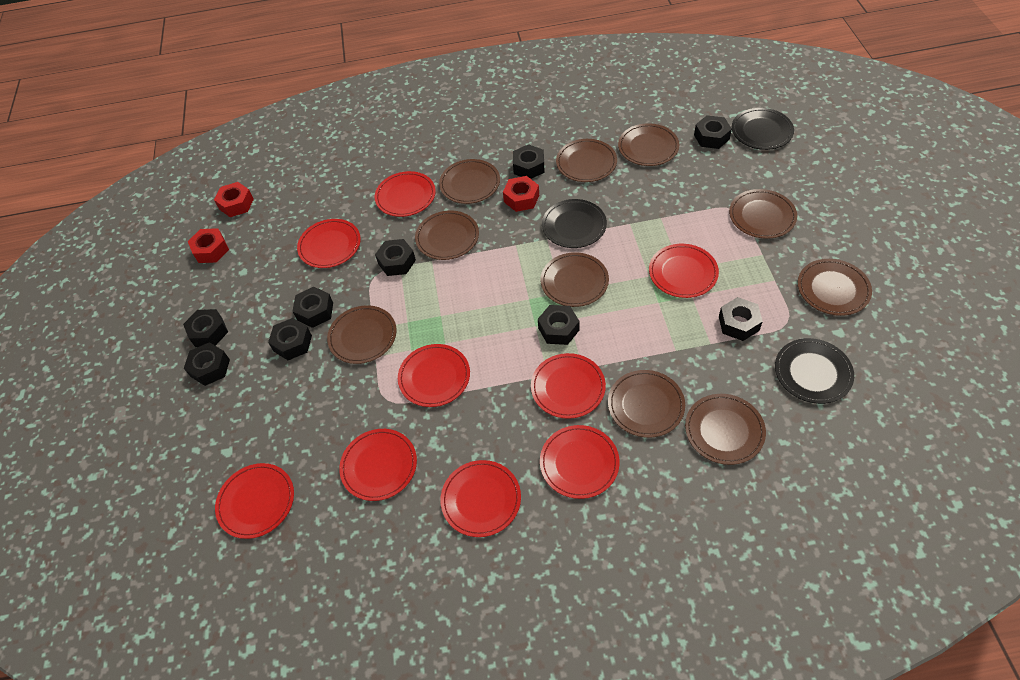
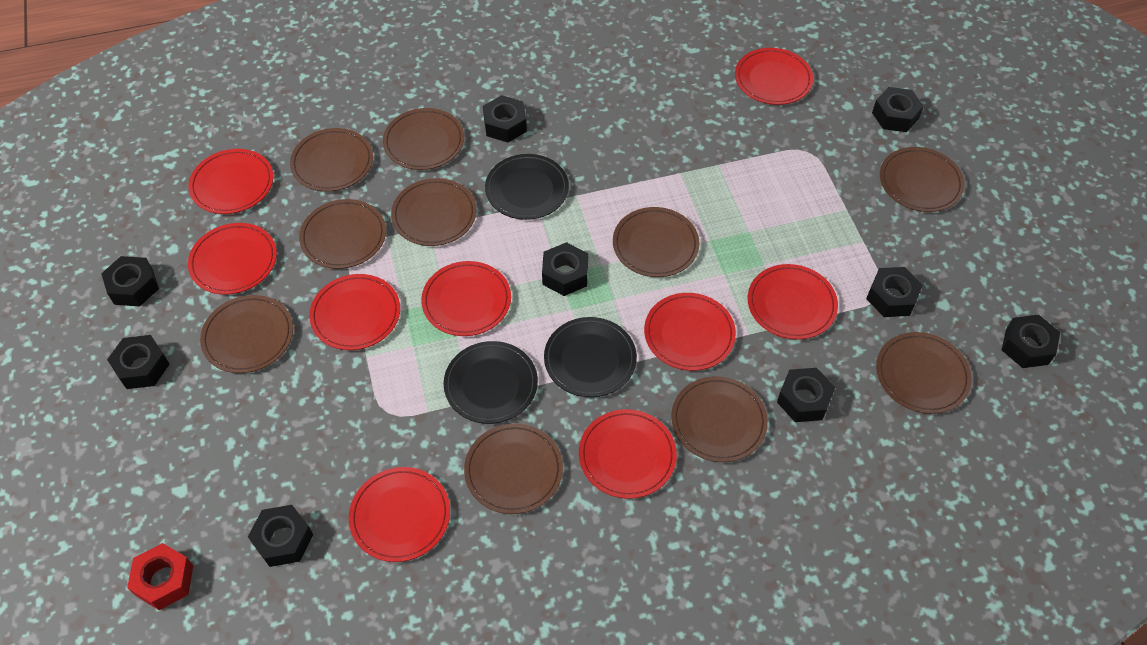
red nut: 3 -> 1

